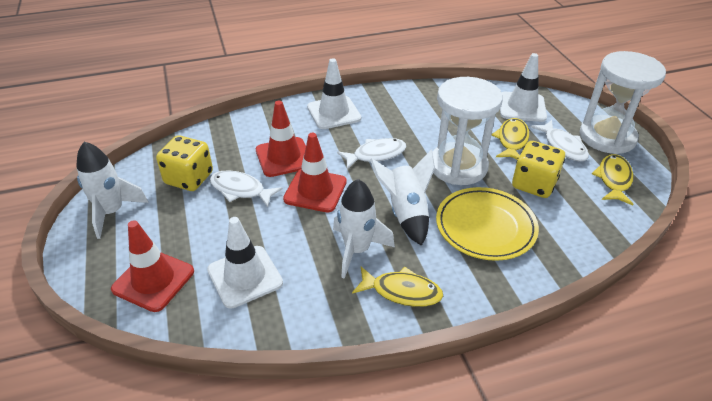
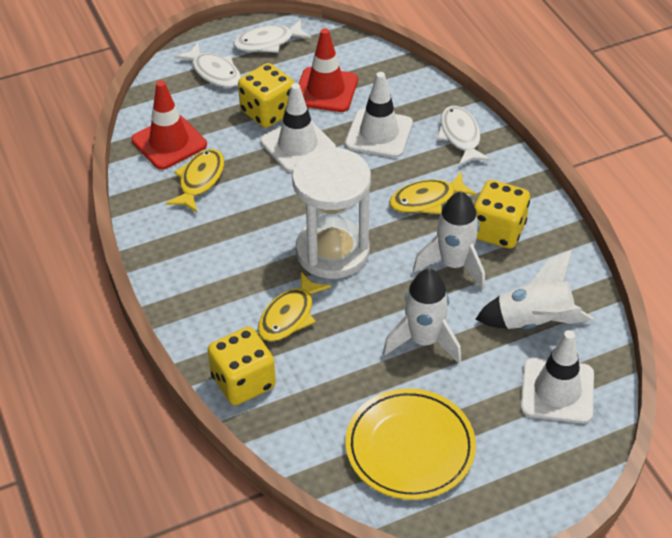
red traffic cone: 3 -> 2
white hourglass: 2 -> 1
yellow dice: 2 -> 3

